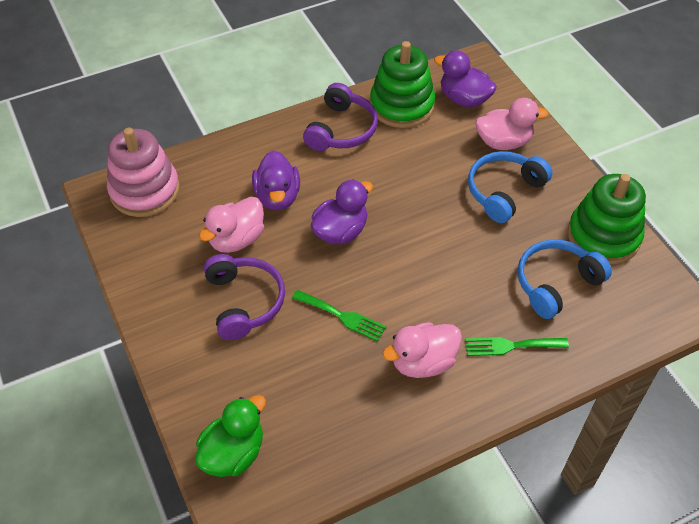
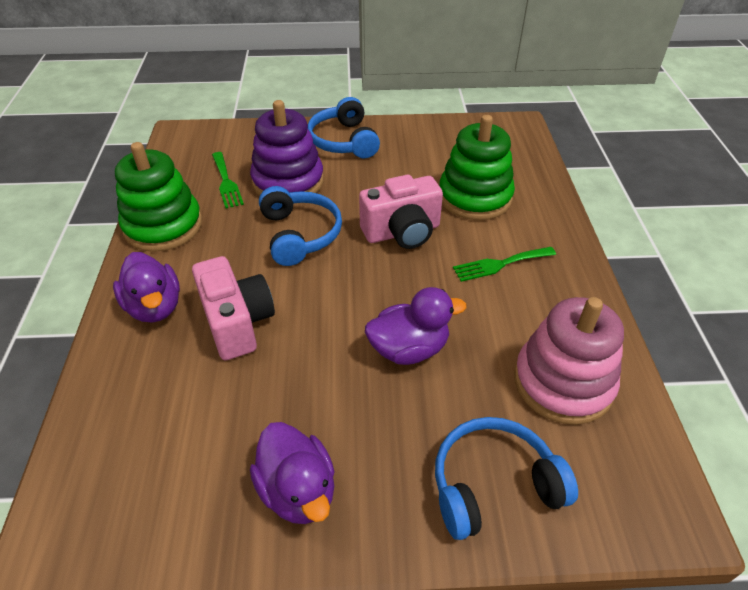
blue headphones: 2 -> 3
green duck: 1 -> 0
pink camera: 0 -> 2
pink duck: 3 -> 0
purple headphones: 2 -> 0
purple stacking toy: 0 -> 1

